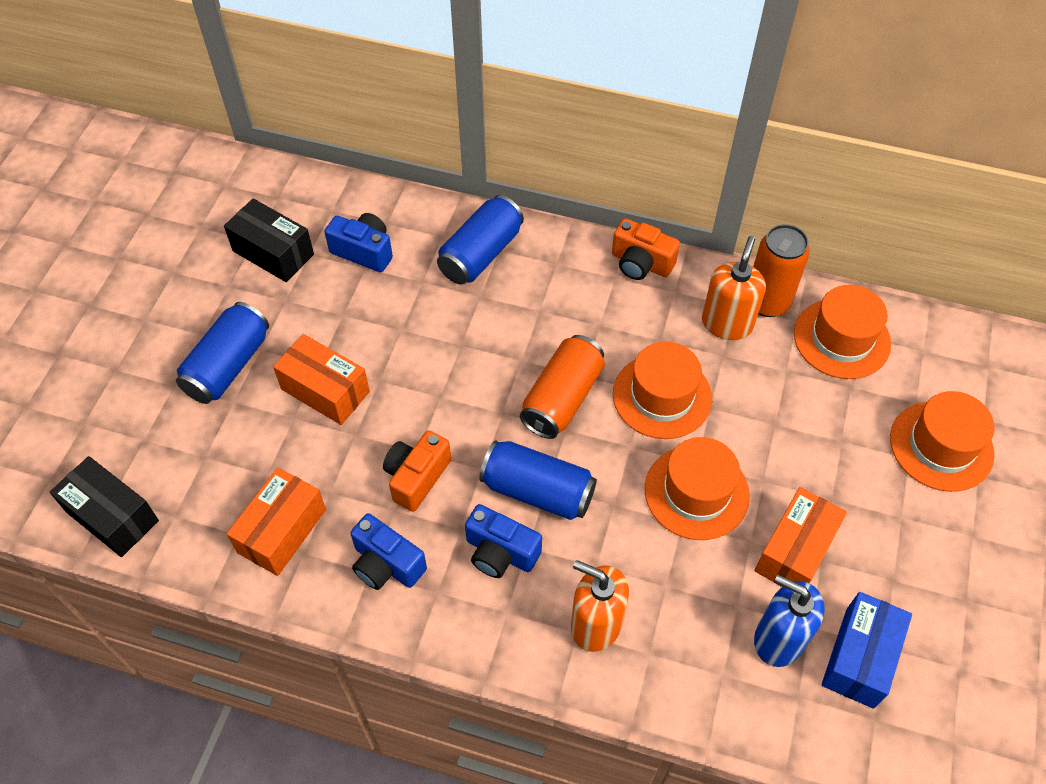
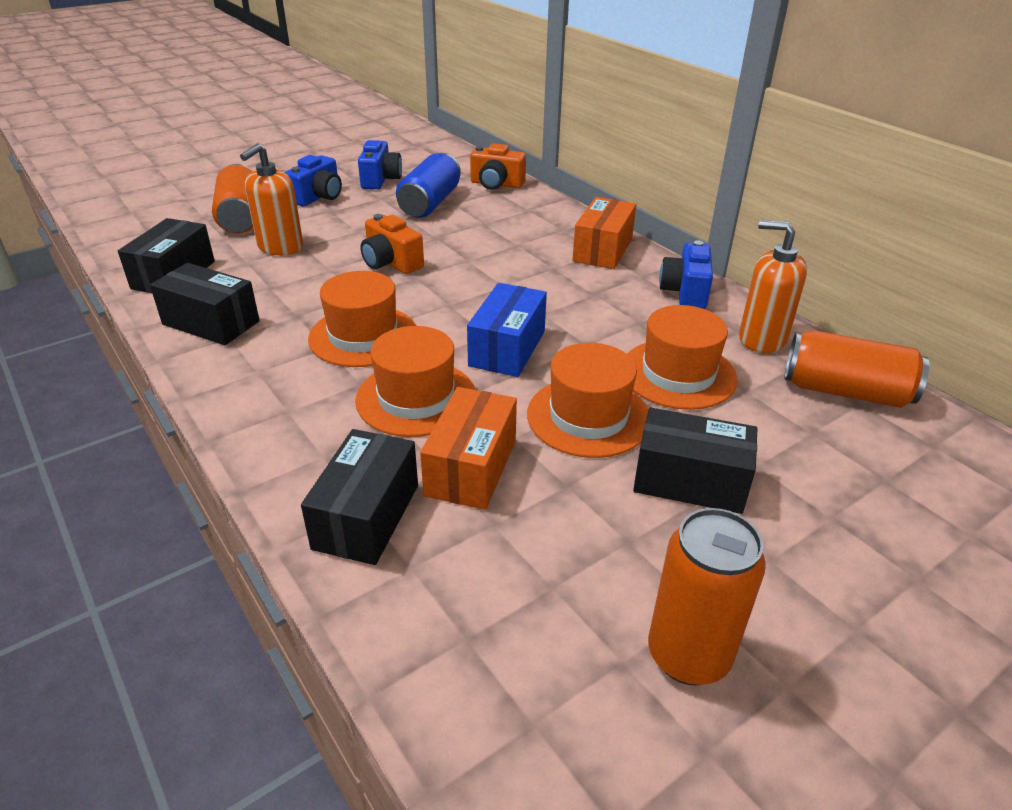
black box: 2 -> 4
blue can: 3 -> 1
blue soap dispenser: 1 -> 0
orange box: 3 -> 2
orange can: 2 -> 3

